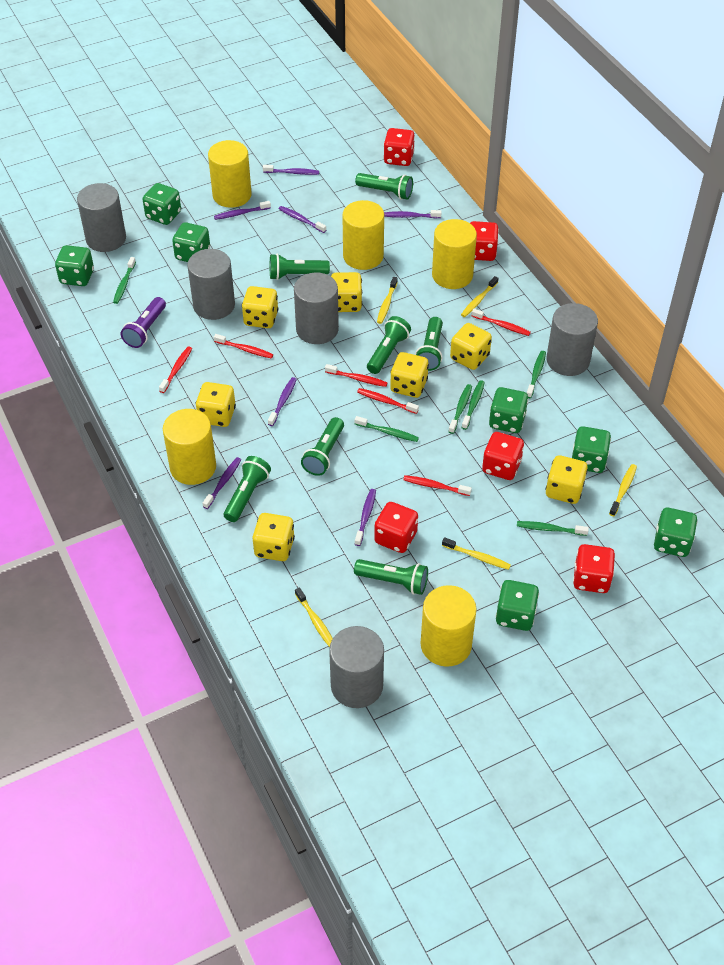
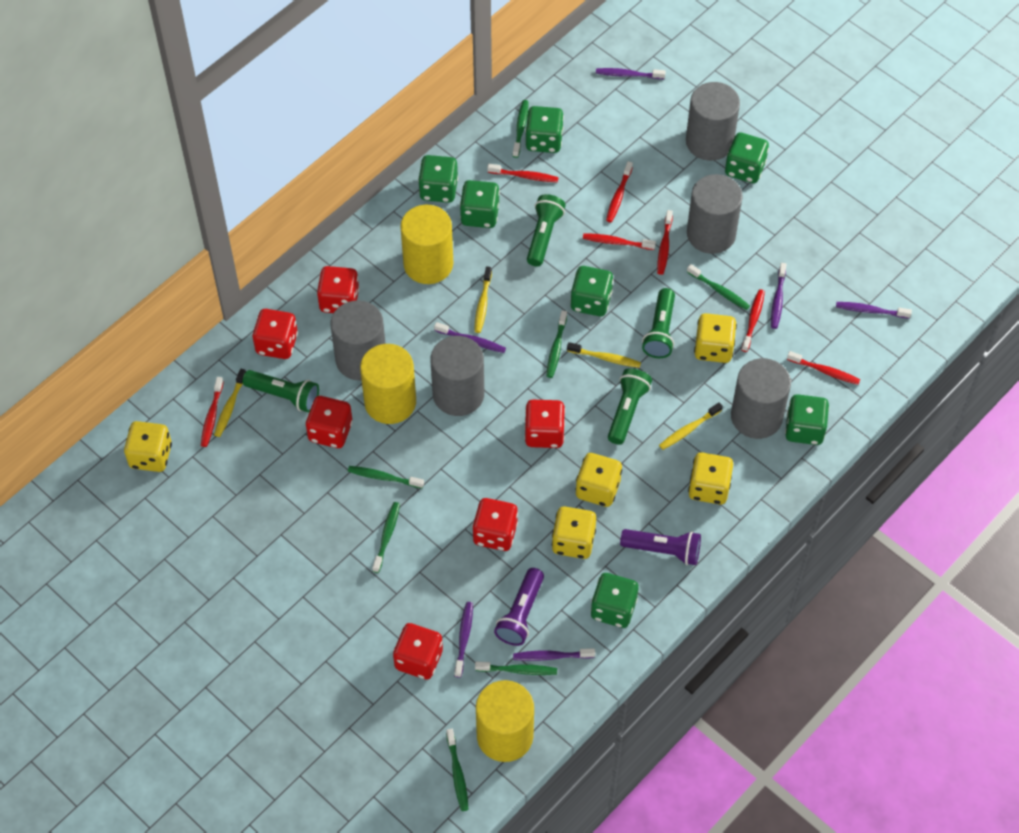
green flashlight: 7 -> 4
green toothbrush: 6 -> 7
purple flashlight: 1 -> 2
purple toothbrush: 7 -> 6
red dice: 5 -> 6
red toothbrush: 6 -> 7
yellow cylinder: 5 -> 3
yellow dice: 7 -> 5
yellow toothbrush: 5 -> 4

